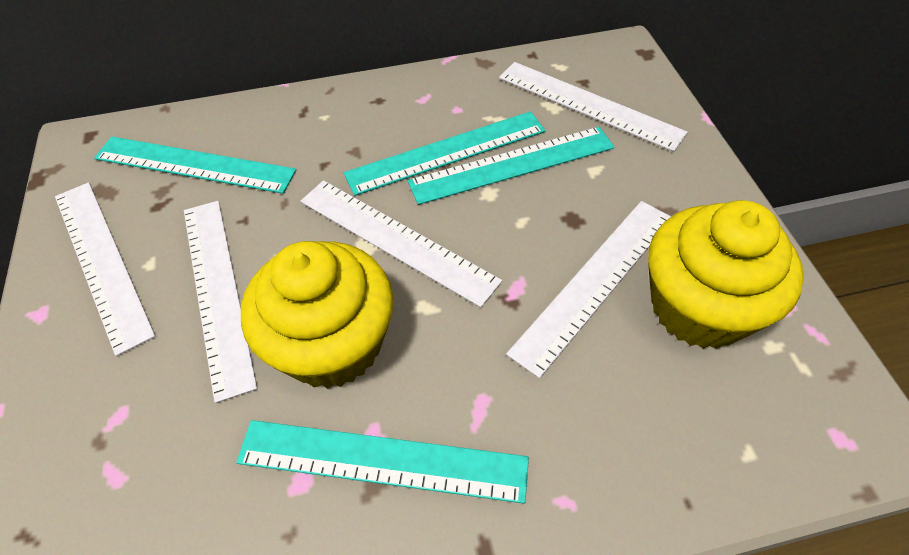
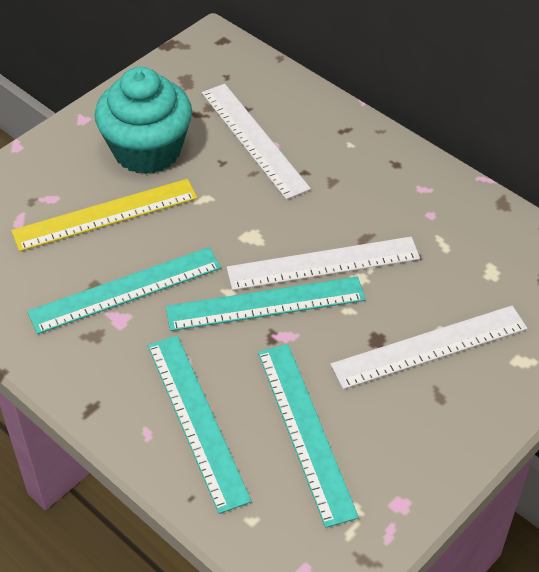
turquoise cupcake: 0 -> 1
white ruler: 5 -> 3
yellow cupcake: 2 -> 0
yellow ruler: 0 -> 1

